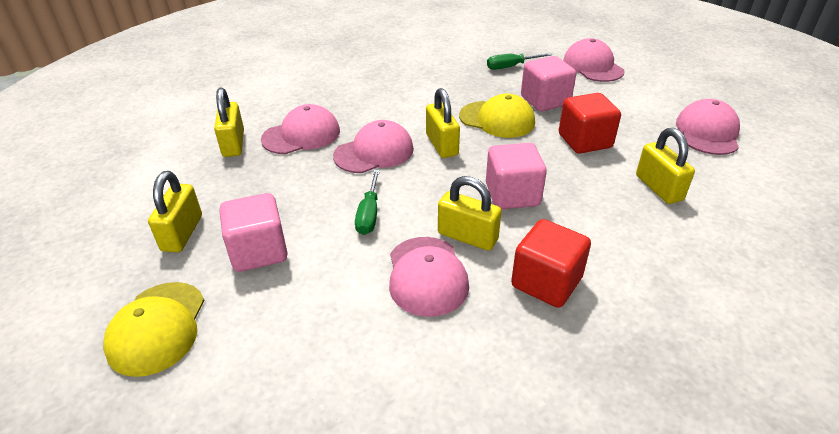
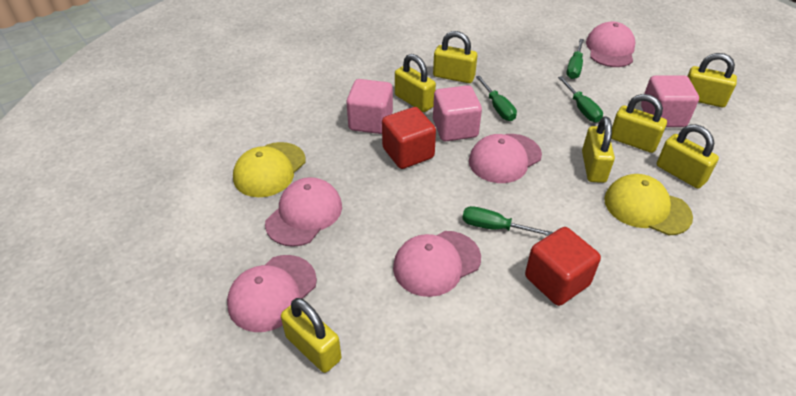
green screwdriver: 2 -> 4
yellow padlock: 5 -> 7

